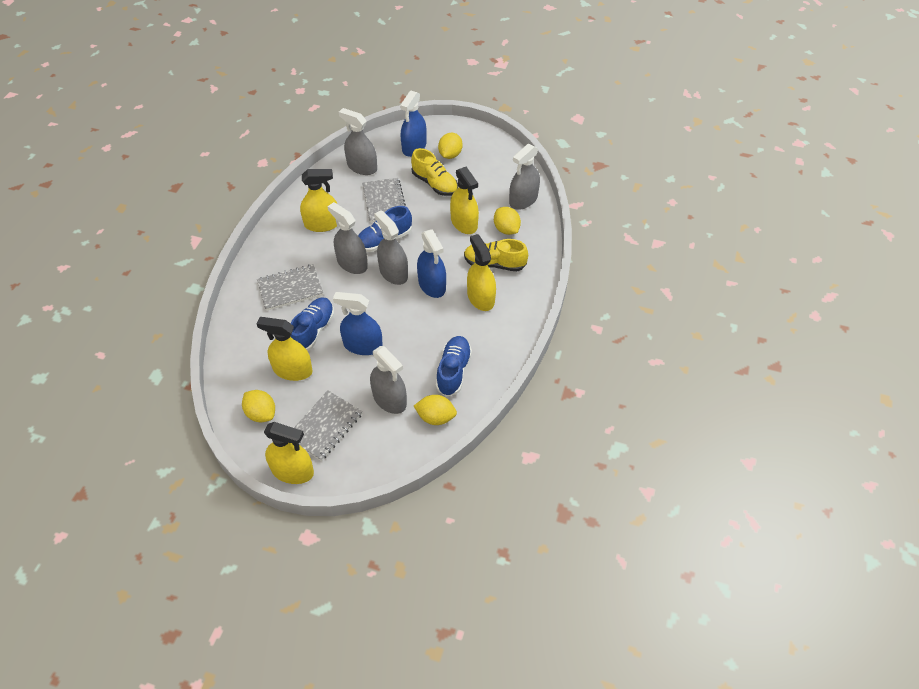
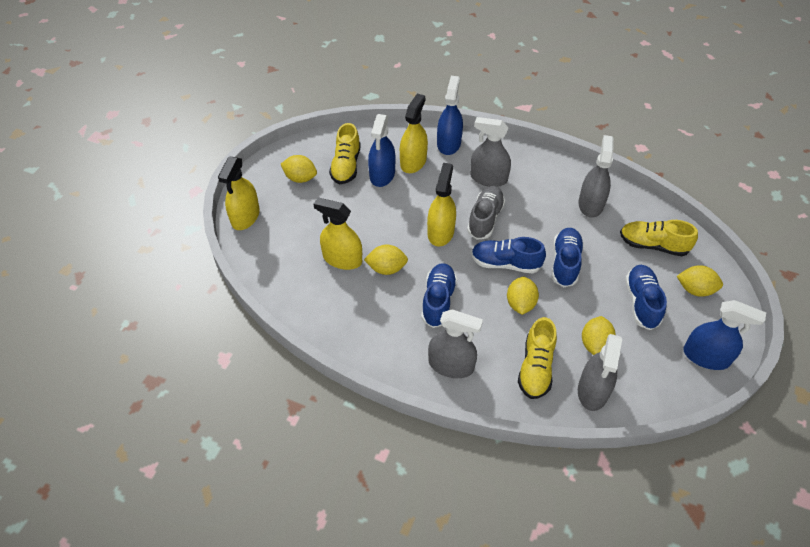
blue shoe: 3 -> 4
grey notebook: 3 -> 0
grey shoe: 0 -> 1
grey spray bottle: 5 -> 4
yellow lemon: 4 -> 5
yellow shoe: 2 -> 3
yellow spray bottle: 5 -> 4

